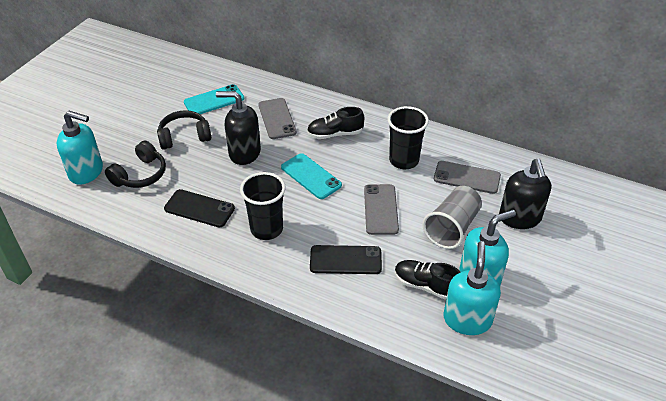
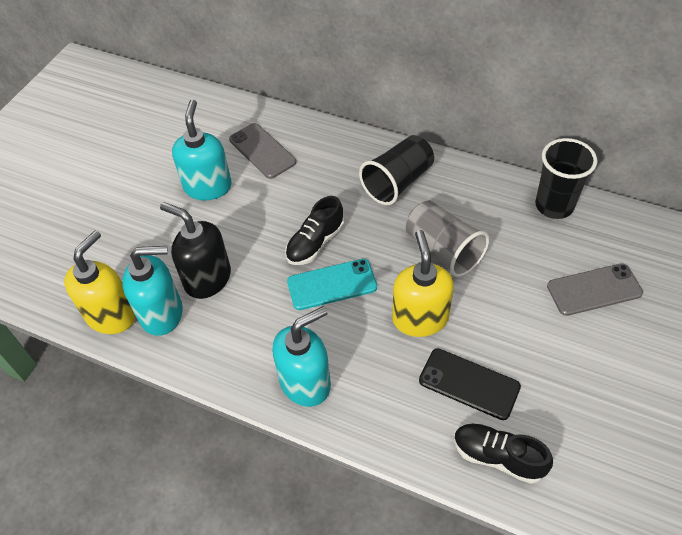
black headphones: 2 -> 0
black phone: 2 -> 1
black soap dispenser: 2 -> 1
grey phone: 3 -> 2
turquoise phone: 2 -> 1
yellow soap dispenser: 0 -> 2

